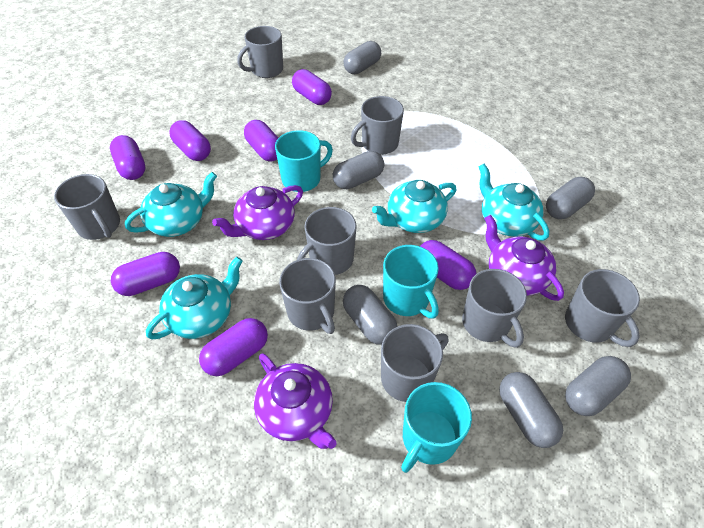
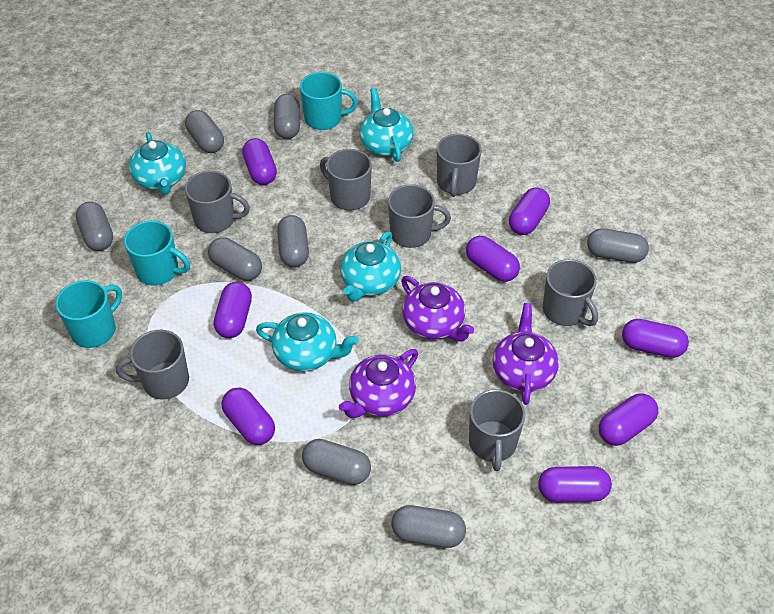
grey capsule: 6 -> 8
grey mug: 8 -> 7
purple capsule: 7 -> 8

